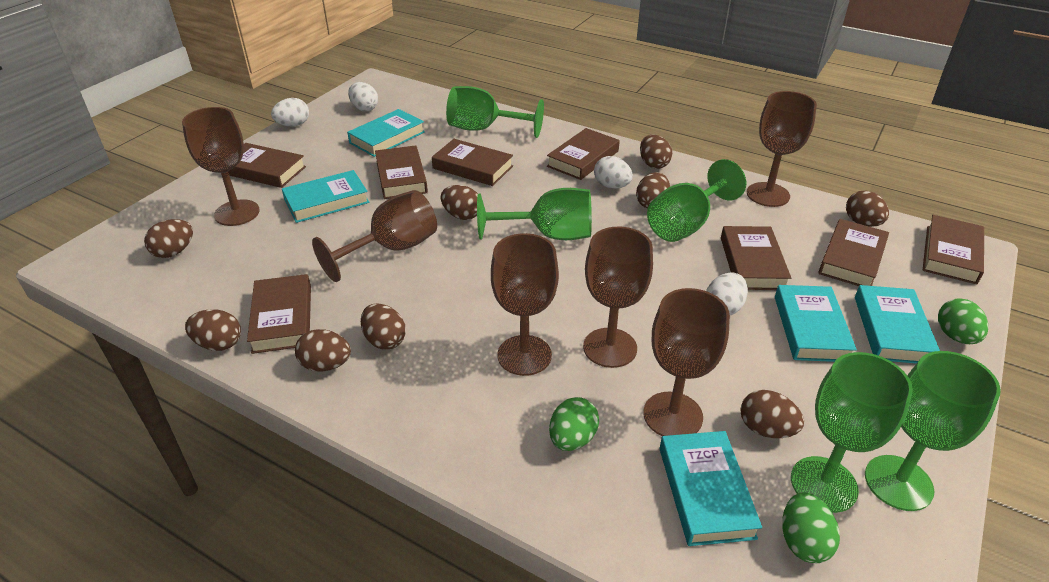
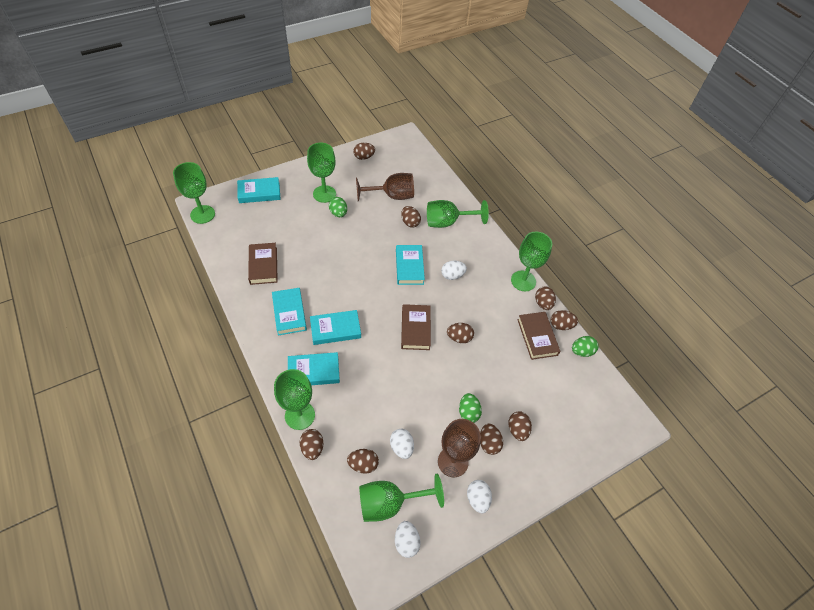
brown book: 8 -> 3
brown goblet: 6 -> 2
green goblet: 5 -> 6

